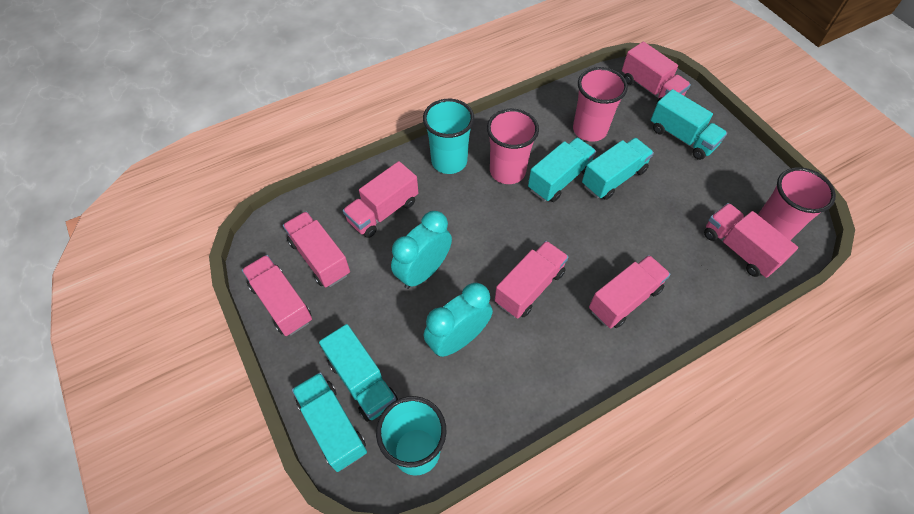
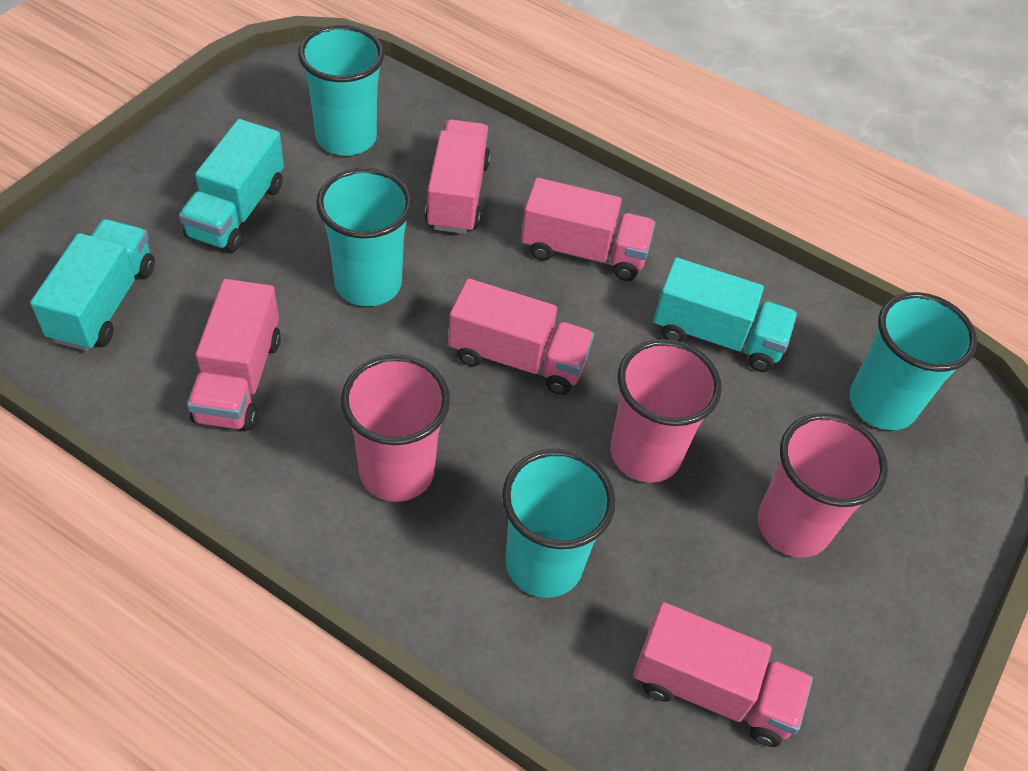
pink truck: 7 -> 5
turquoise clock: 2 -> 0
turquoise cup: 2 -> 4
turquoise truck: 5 -> 3

